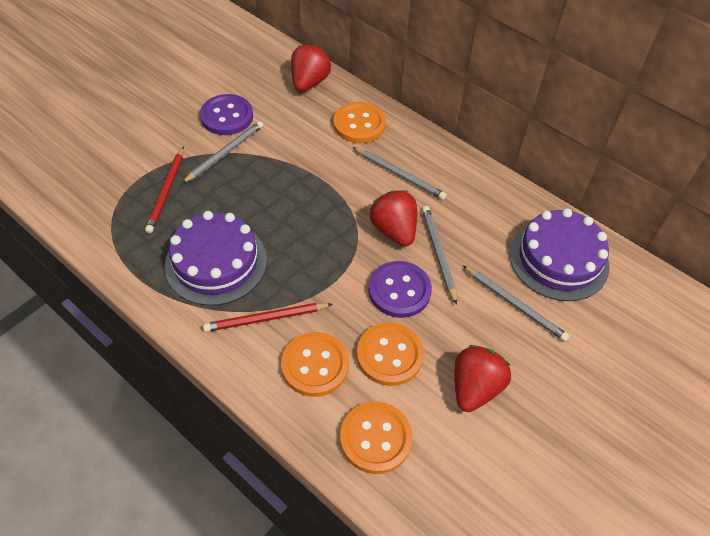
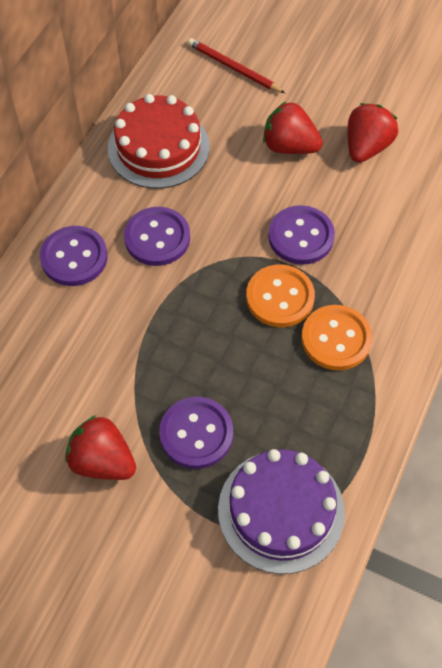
grey pencil: 4 -> 0
orange button: 4 -> 2
purple button: 2 -> 4
purple cake: 2 -> 1
red cake: 0 -> 1
red pencil: 2 -> 1

